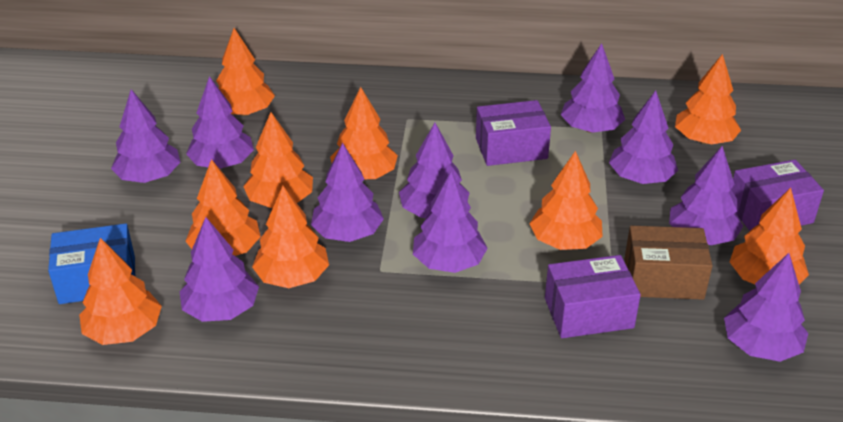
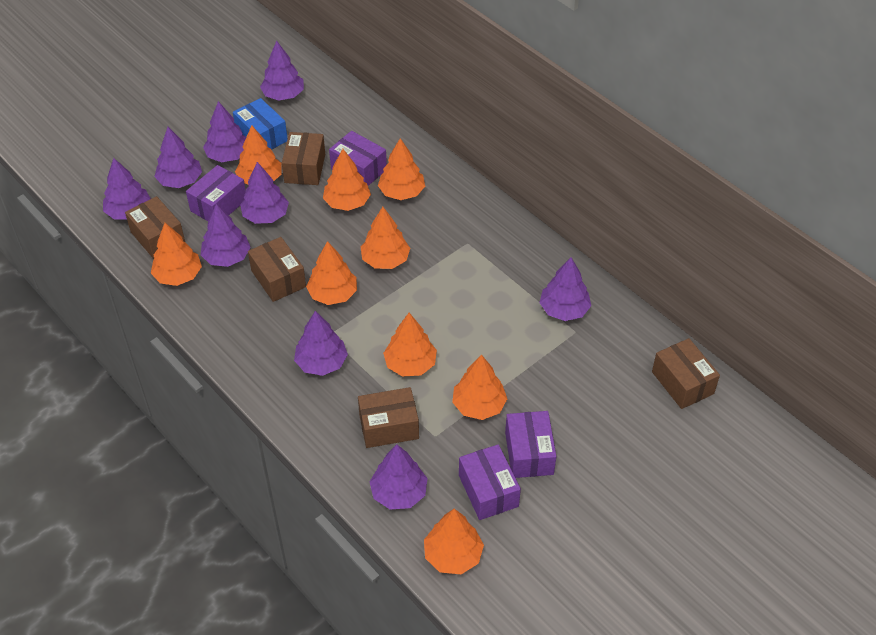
brown box: 1 -> 5
purple box: 3 -> 4
purple tree: 10 -> 9

